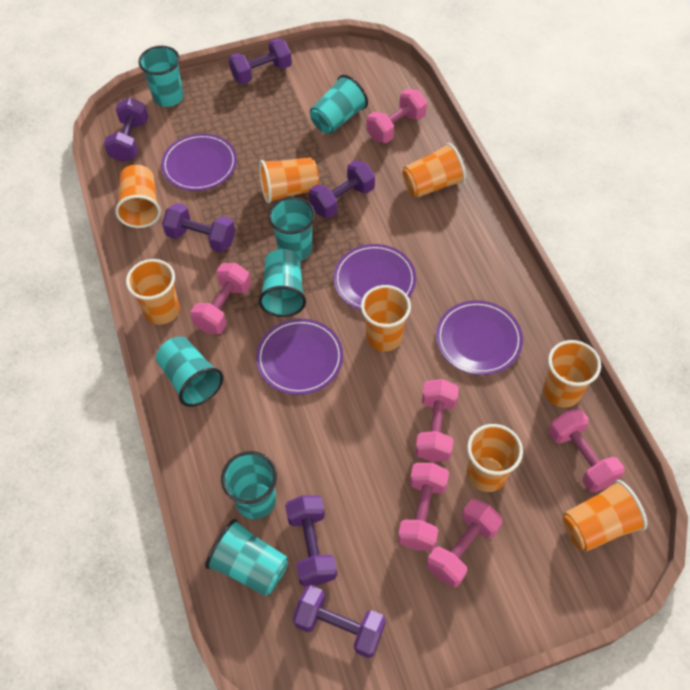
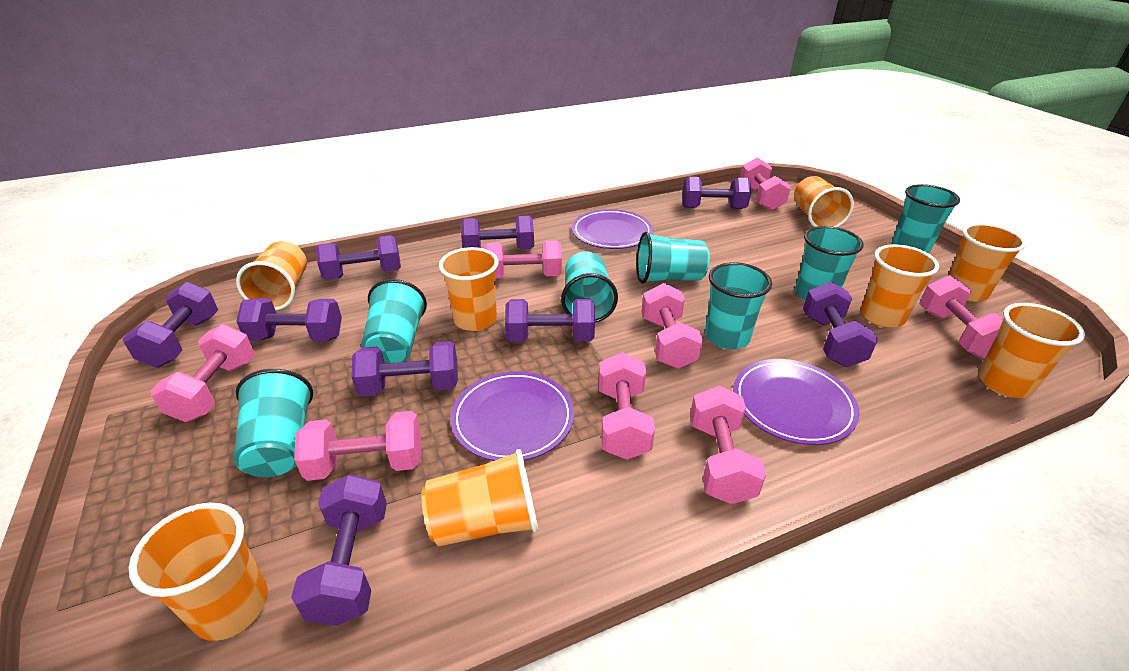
pink dumbbell: 6 -> 8
purple dumbbell: 6 -> 9
purple plate: 4 -> 3

